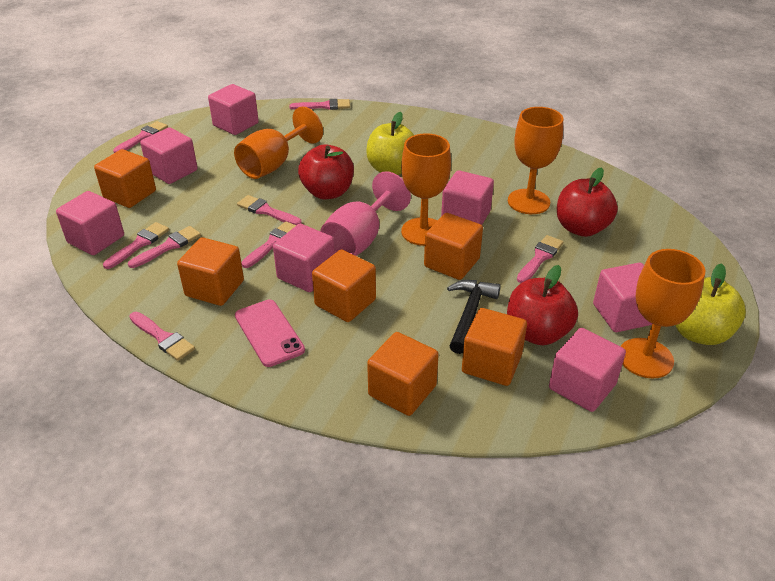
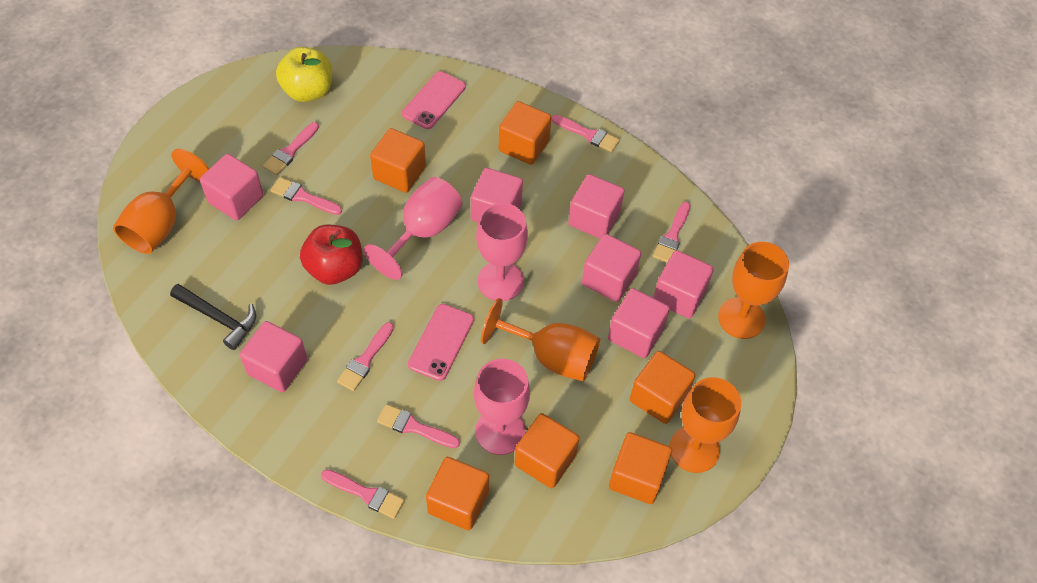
pink brush: 8 -> 7
pink goblet: 1 -> 3
pink phone: 1 -> 2
red apple: 3 -> 1
yellow apple: 2 -> 1

